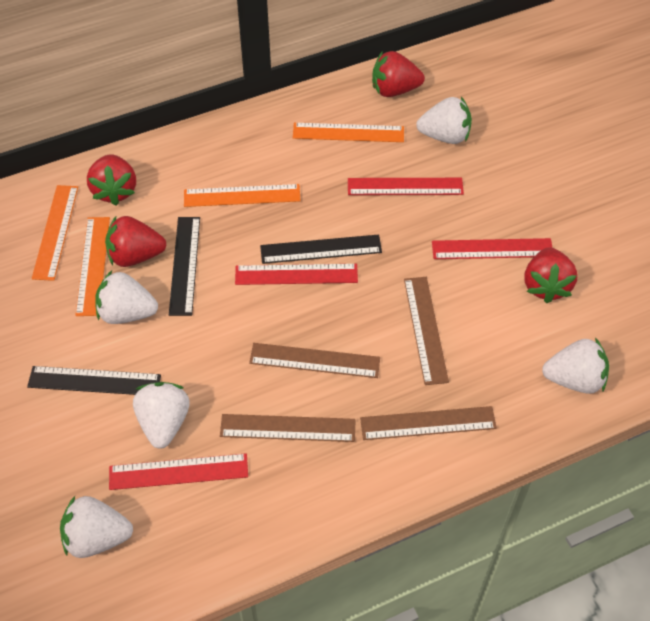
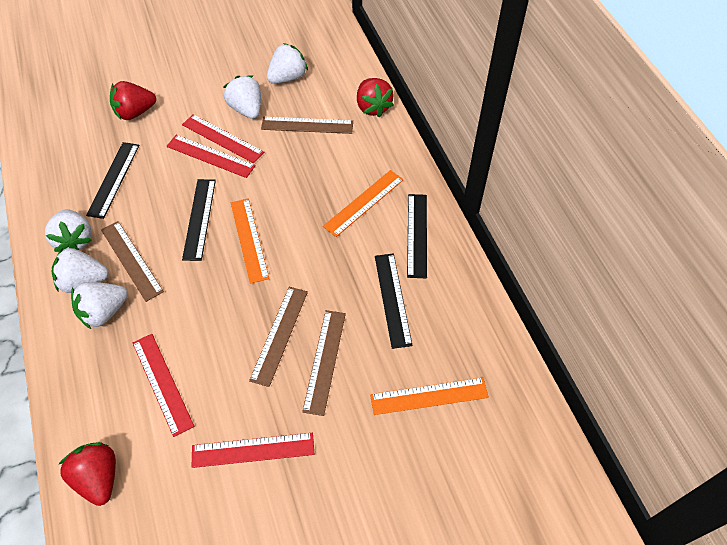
black ruler: 3 -> 4
orange ruler: 4 -> 3
red strawberry: 4 -> 3

